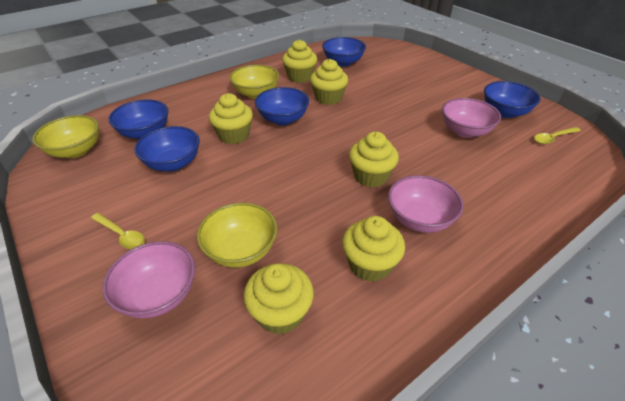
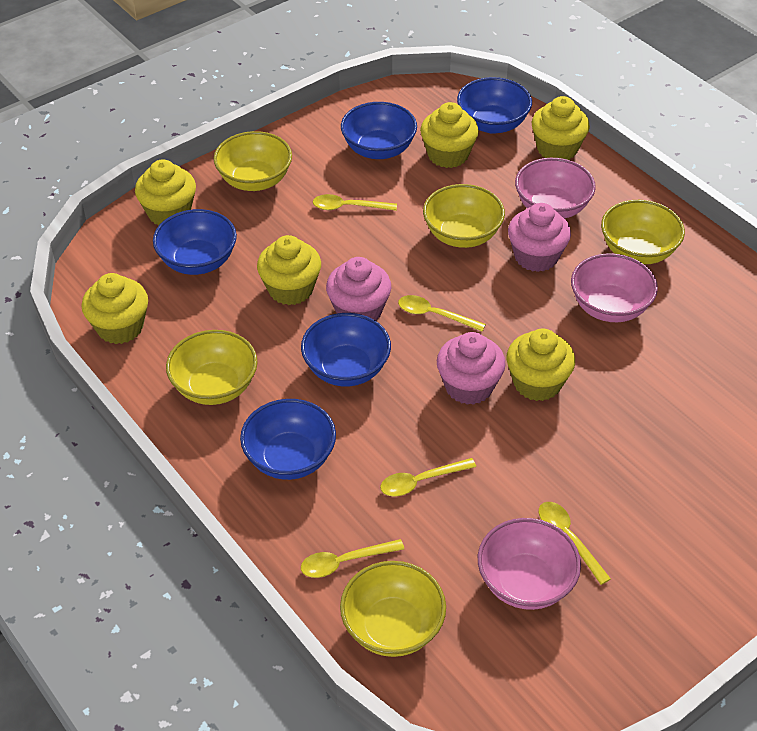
pink cupcake: 0 -> 3
yellow bowl: 3 -> 5
yellow spoon: 2 -> 5

